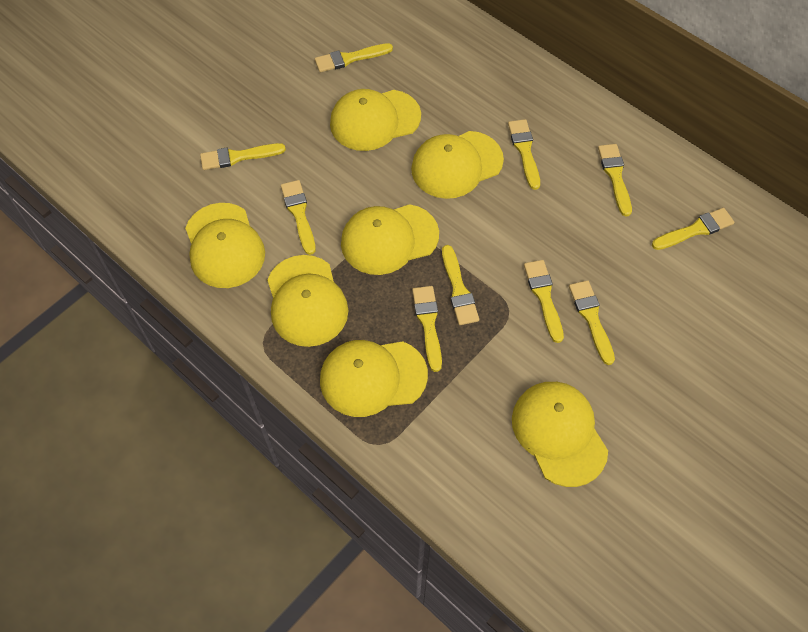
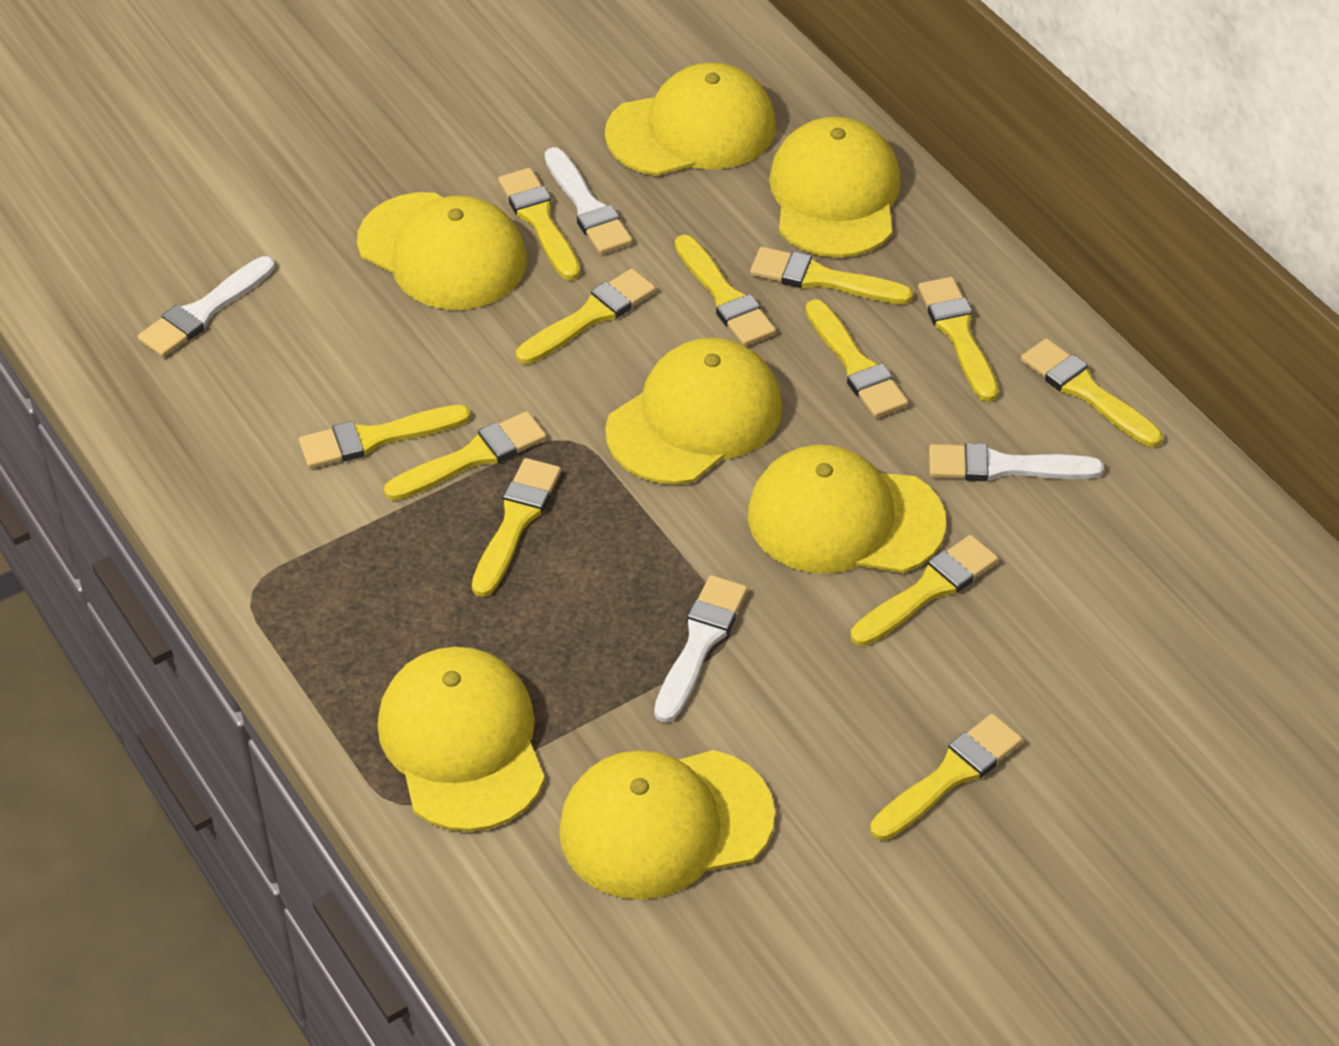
white brush: 0 -> 4
yellow brush: 10 -> 12

